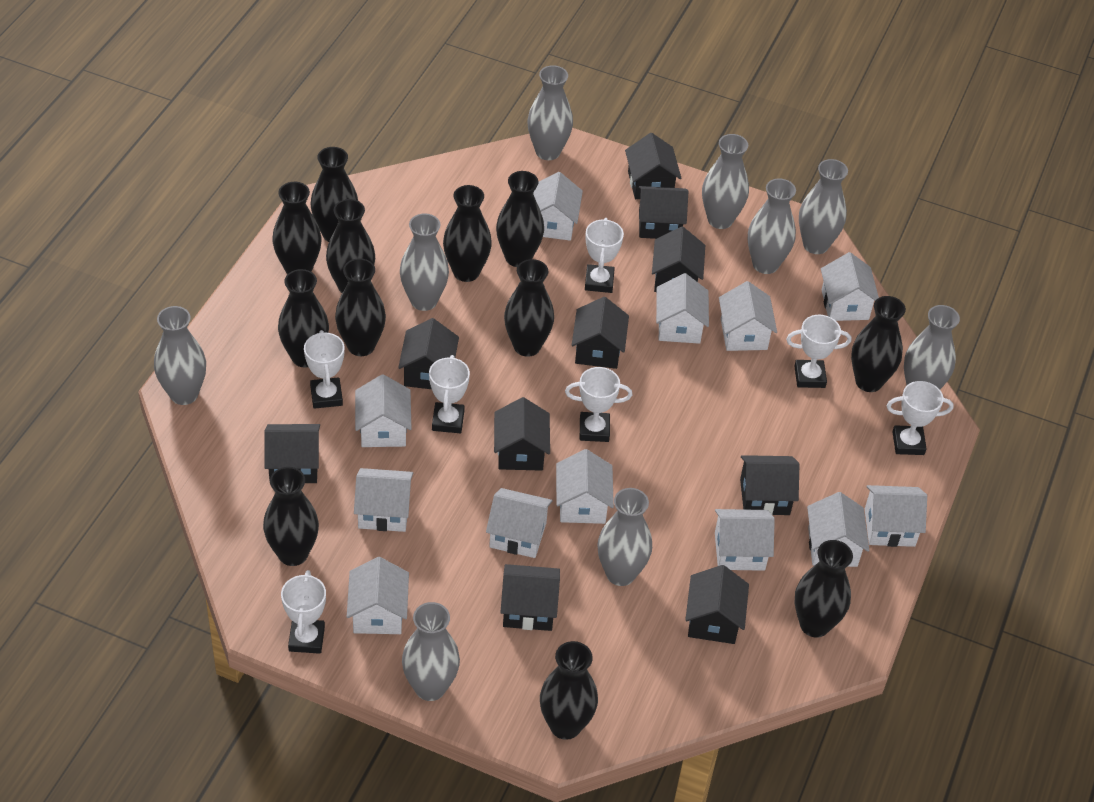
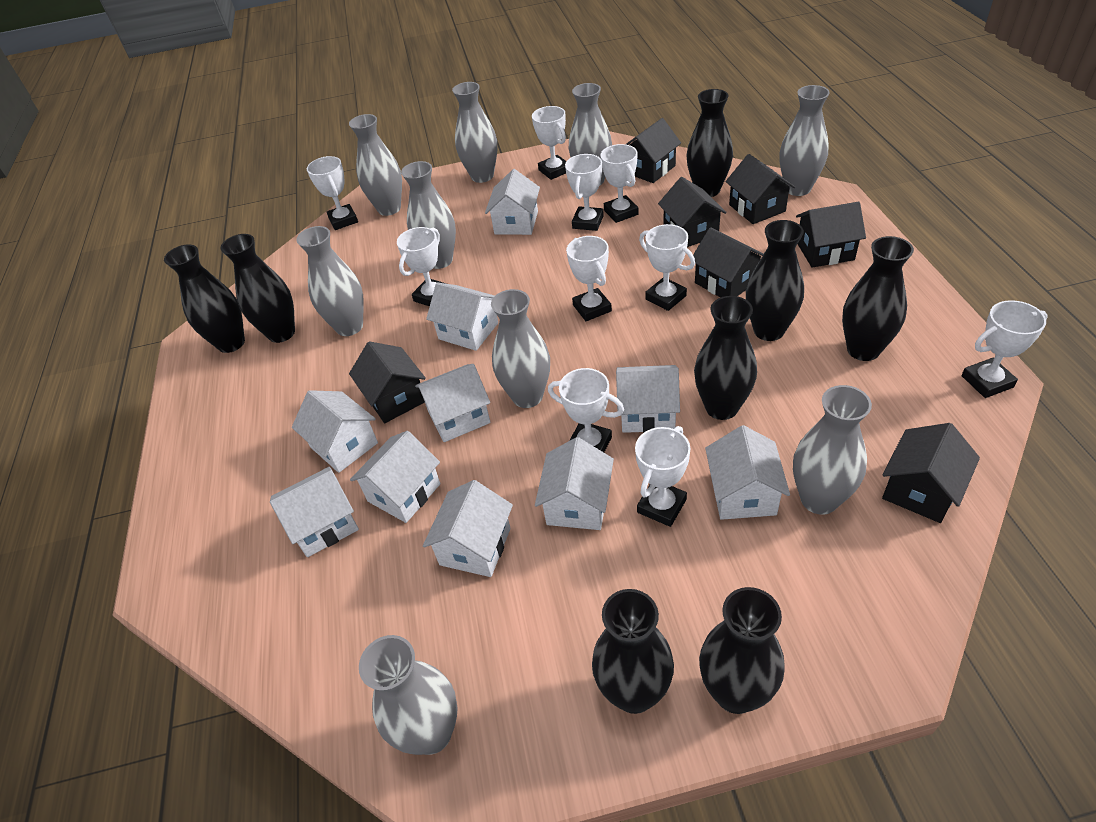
black house: 10 -> 7
black vase: 12 -> 8
white house: 12 -> 10
white trophy: 7 -> 10

